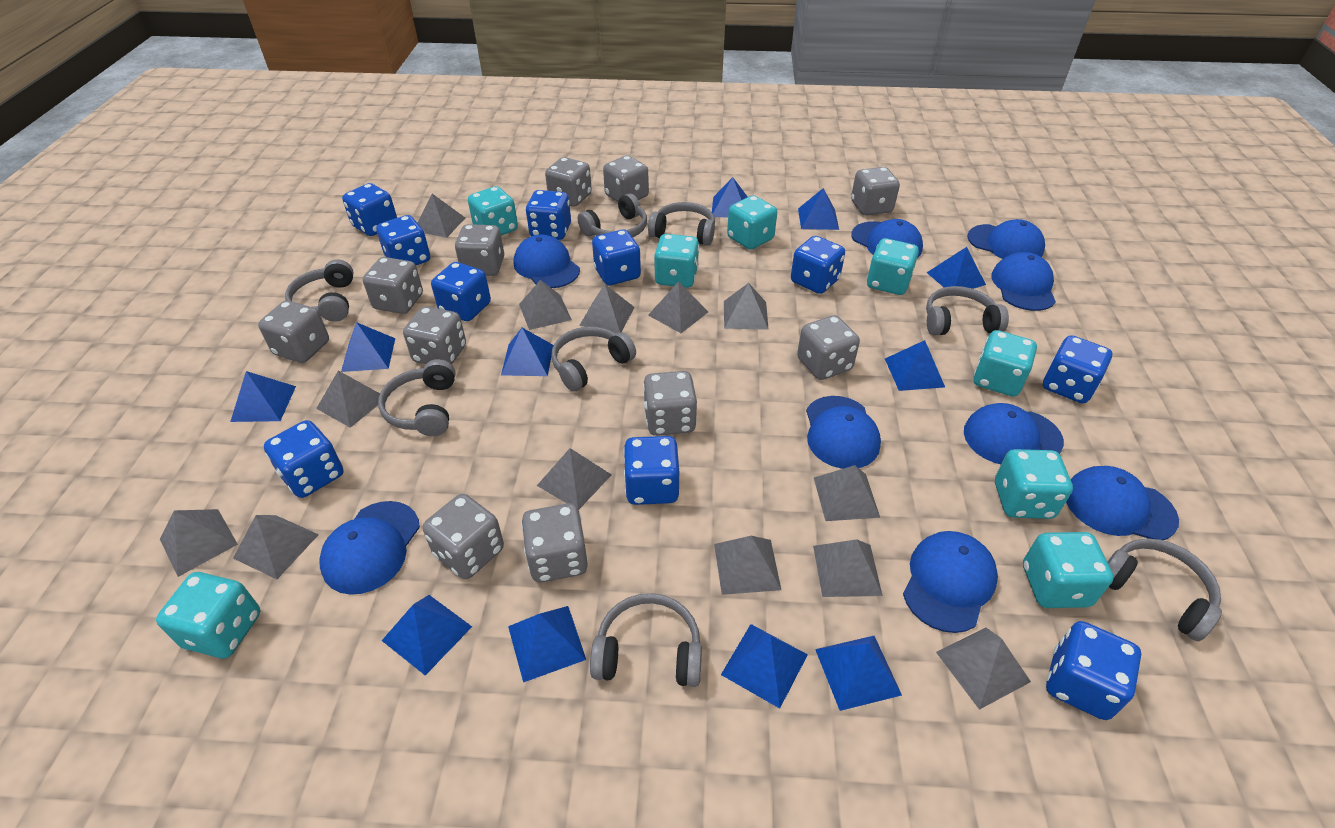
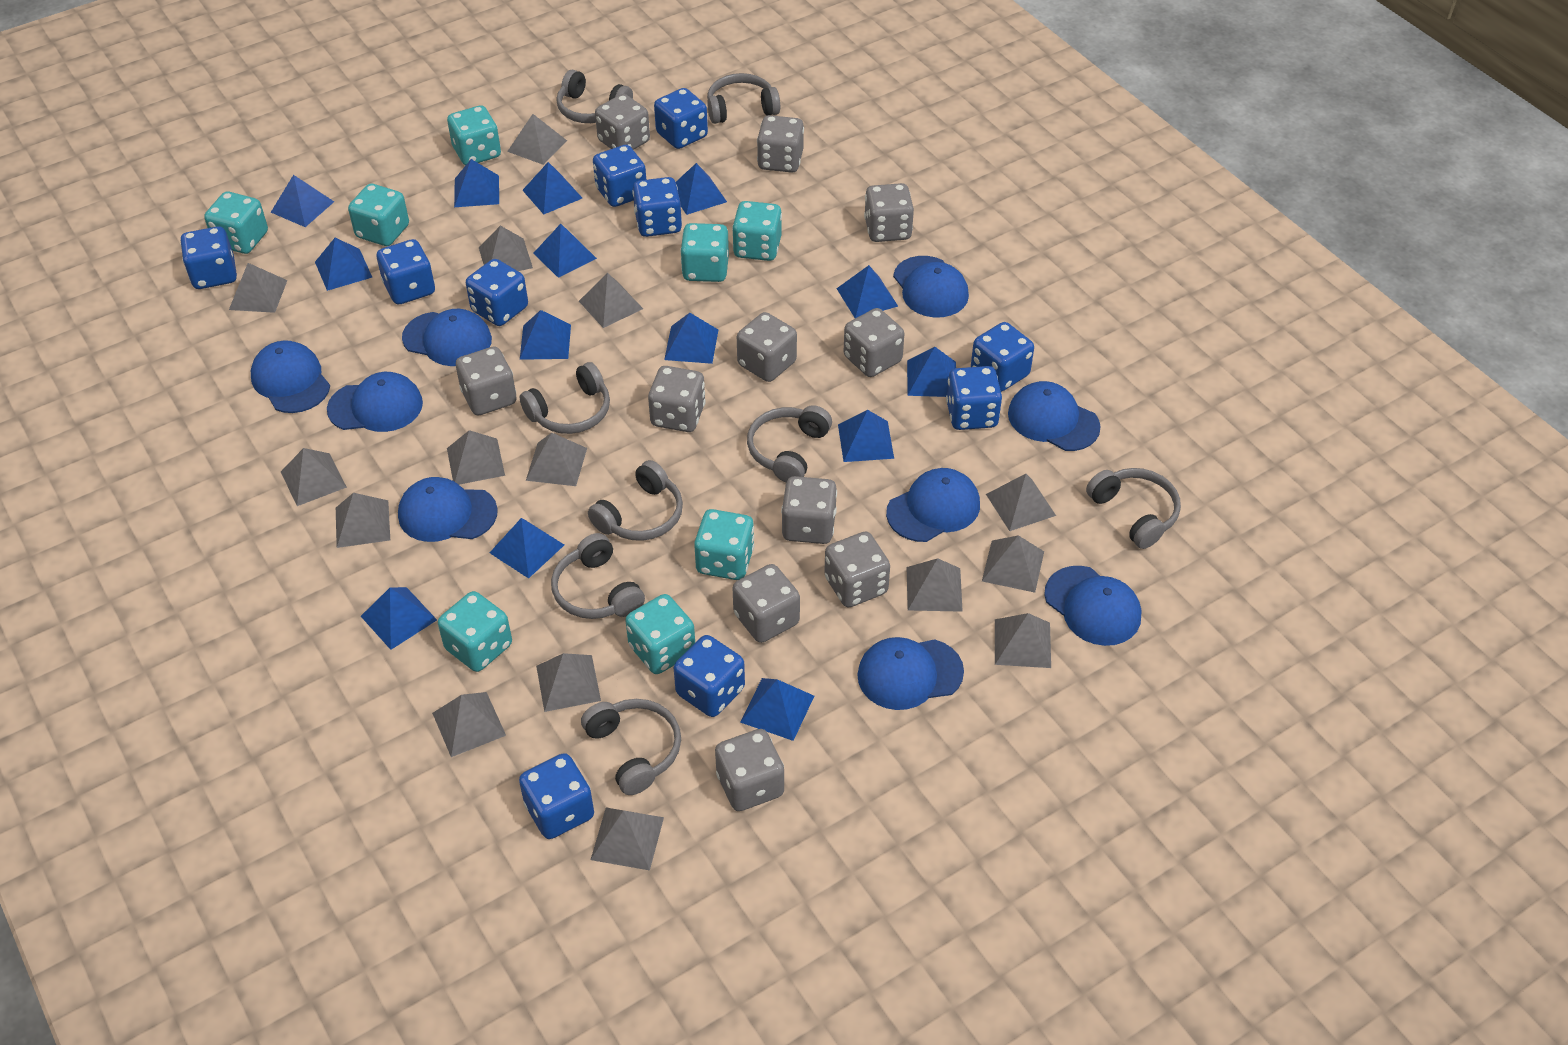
blue pyramid: 11 -> 14
grey pyramid: 13 -> 15

